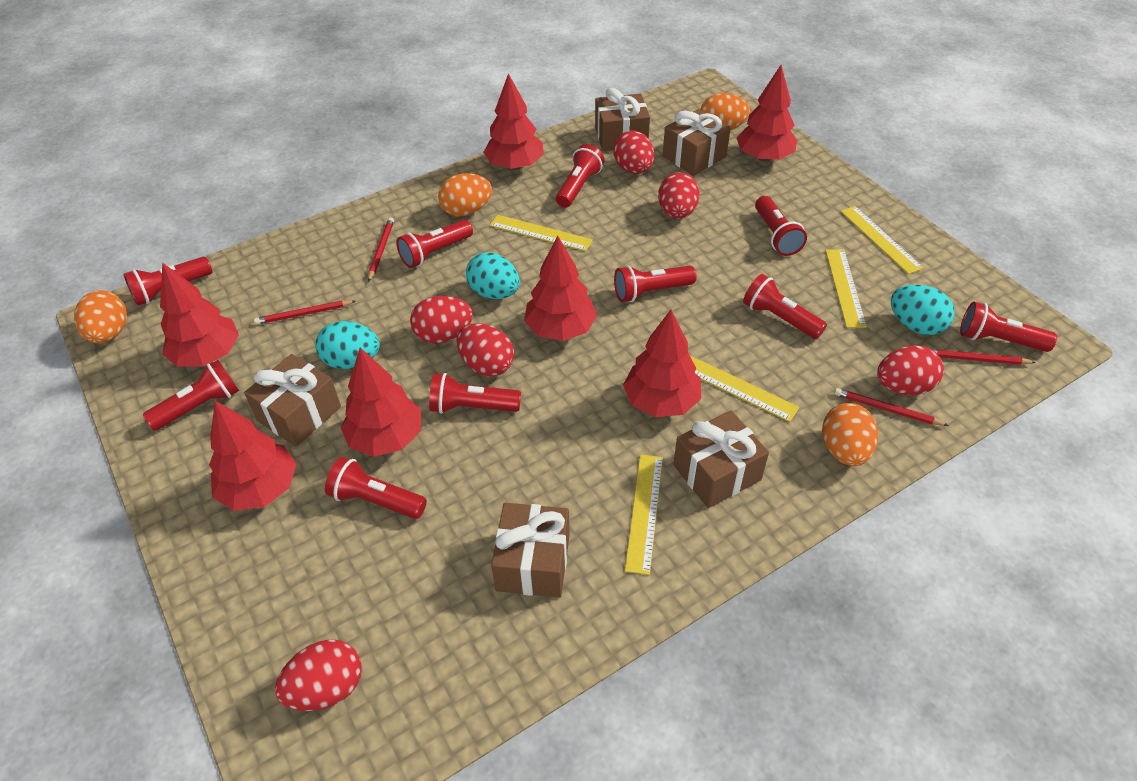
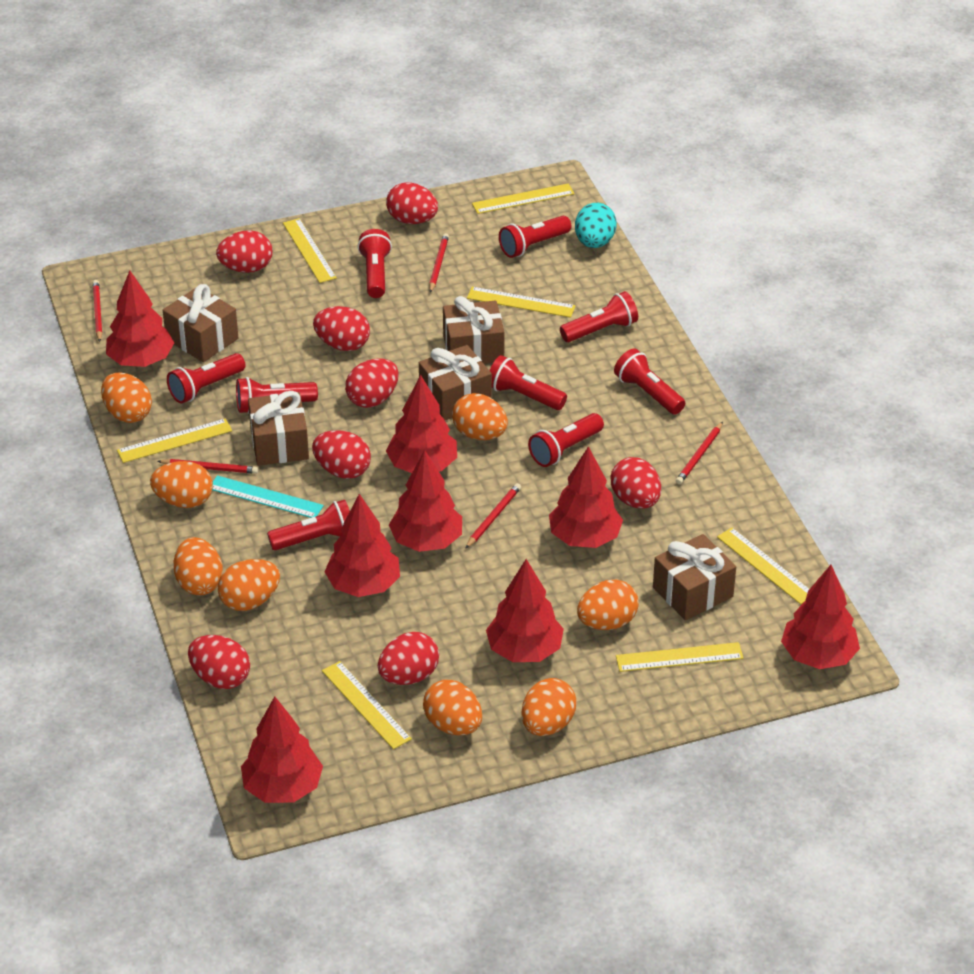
orange egg: 4 -> 8
red egg: 6 -> 8
red flashlight: 10 -> 9
red pencil: 4 -> 5
red tree: 7 -> 8
turquoise egg: 3 -> 1
turquoise ruler: 0 -> 1
yellow ruler: 5 -> 7

